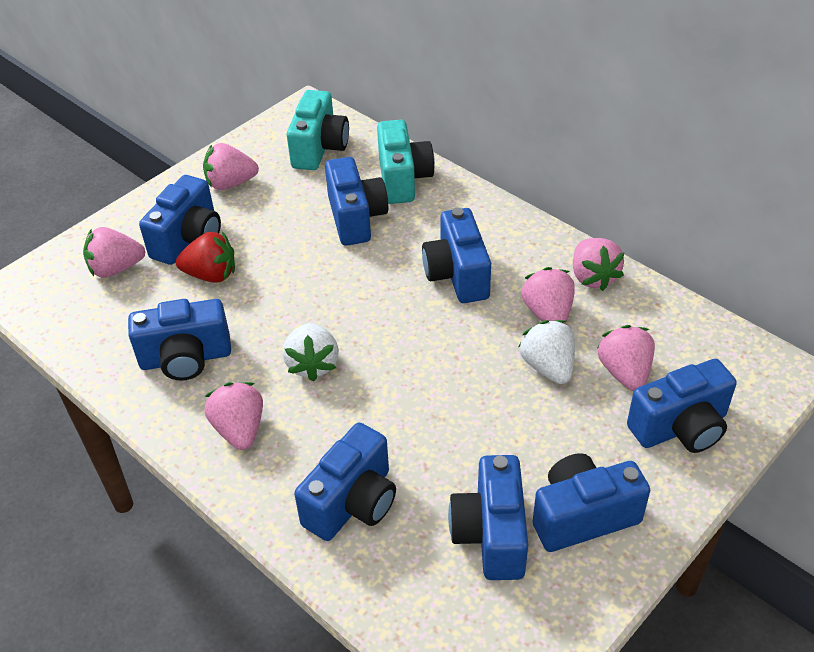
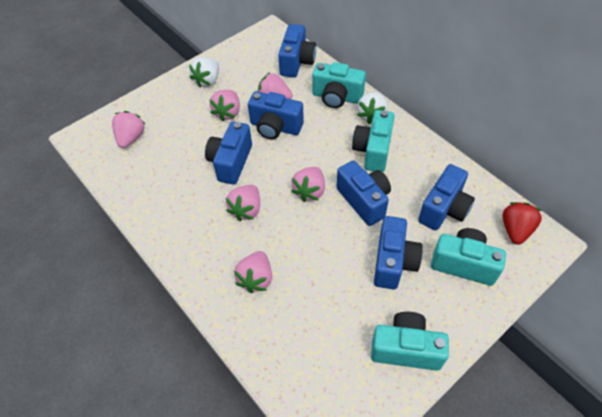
blue camera: 8 -> 6
turquoise camera: 2 -> 4

